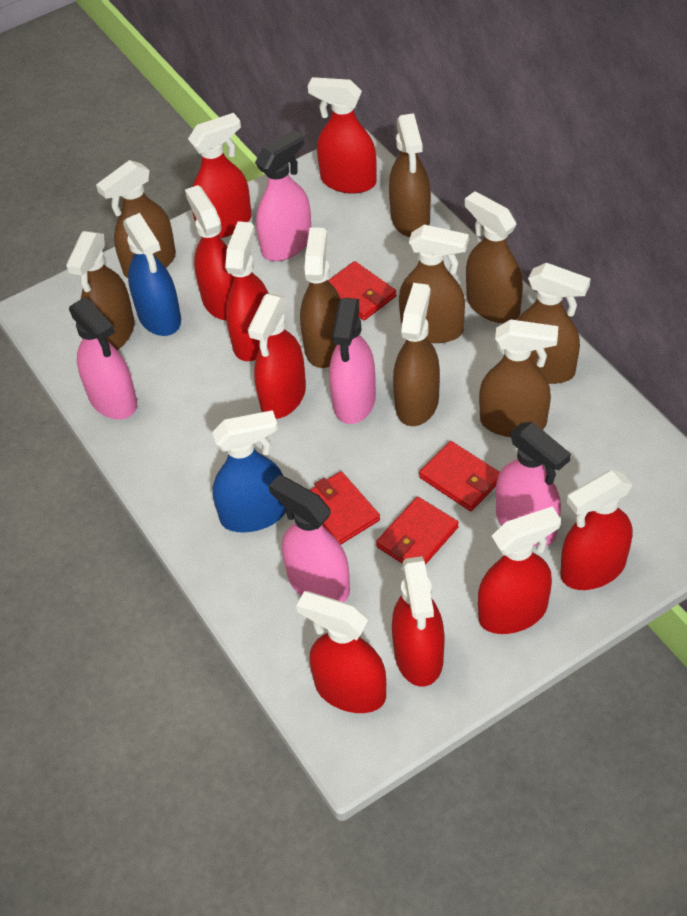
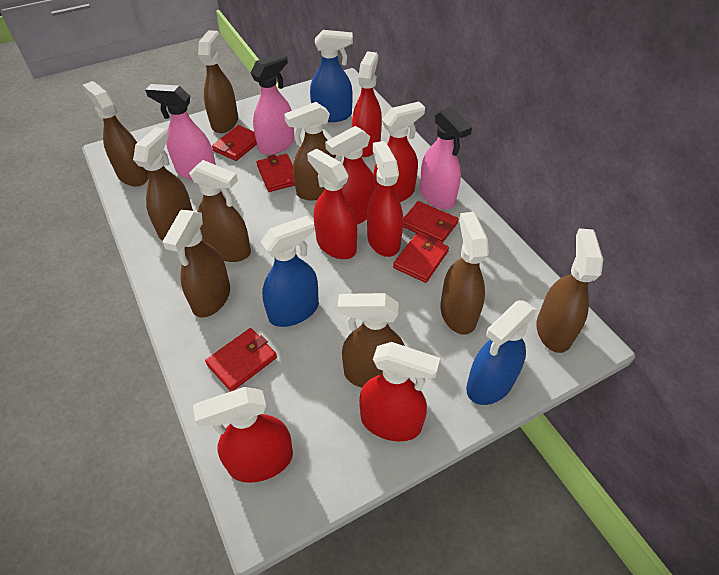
blue spray bottle: 2 -> 3
pink spray bottle: 5 -> 3
red spray bottle: 9 -> 7
red wallet: 4 -> 5

